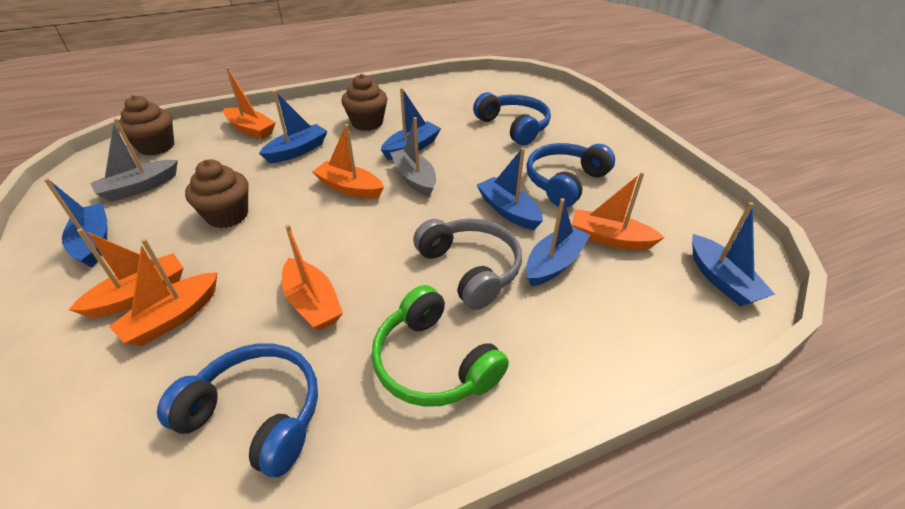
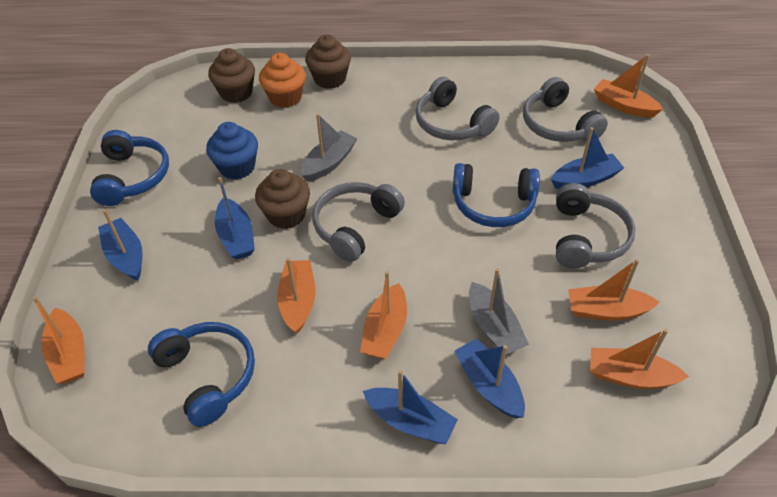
blue boat: 6 -> 5
blue cupcake: 0 -> 1
green headphones: 1 -> 0
grey headphones: 1 -> 4
orange cupcake: 0 -> 1

